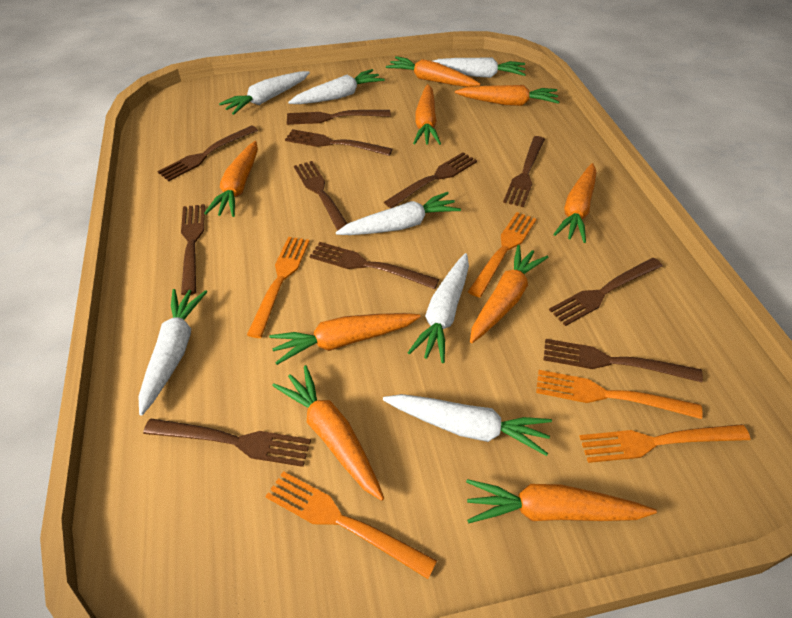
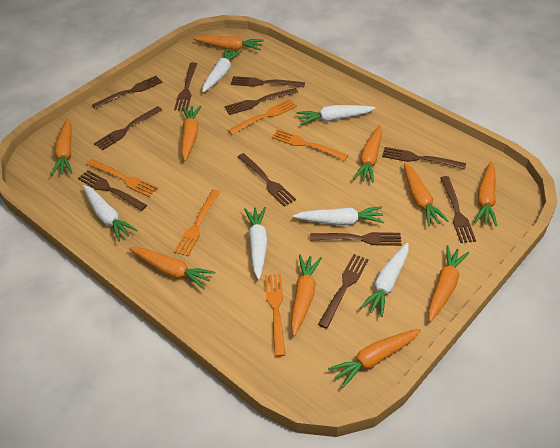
orange carrot: 9 -> 10
white carrot: 7 -> 6

